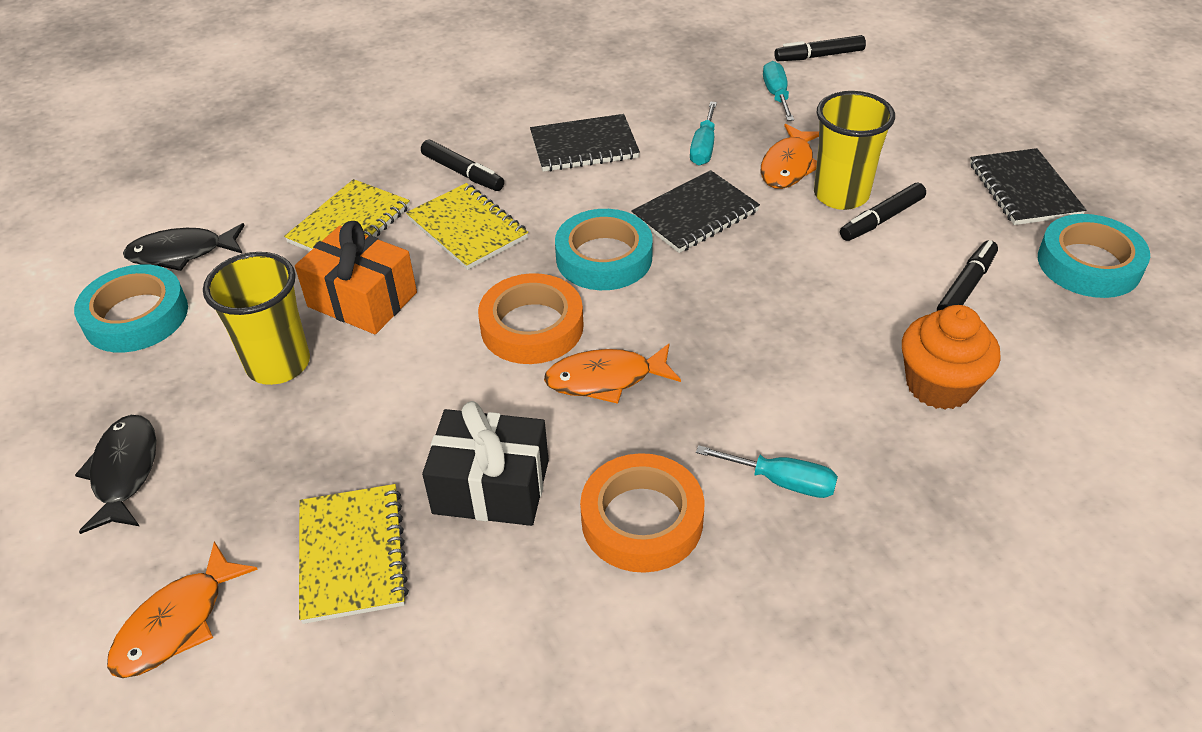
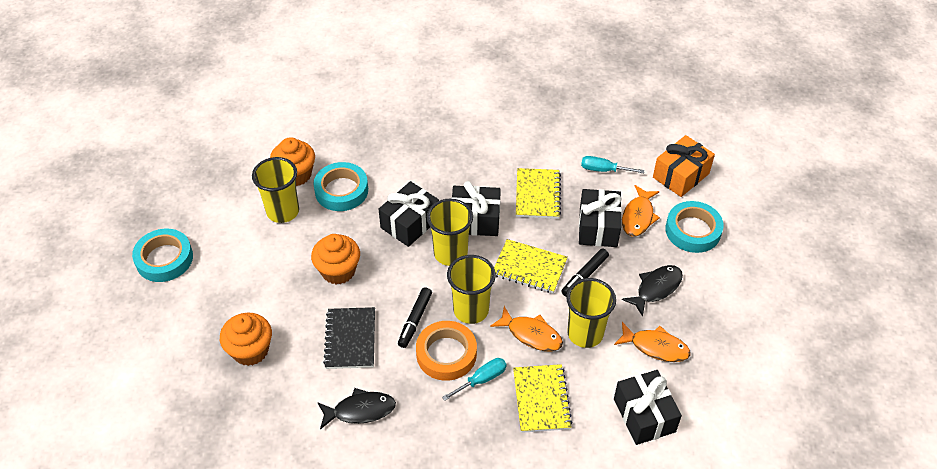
black gift: 1 -> 4
black marker: 4 -> 2
black notebook: 3 -> 1
orange cupcake: 1 -> 3
orange tape: 2 -> 1
turquoise screwdriver: 3 -> 2
yellow cup: 2 -> 4

